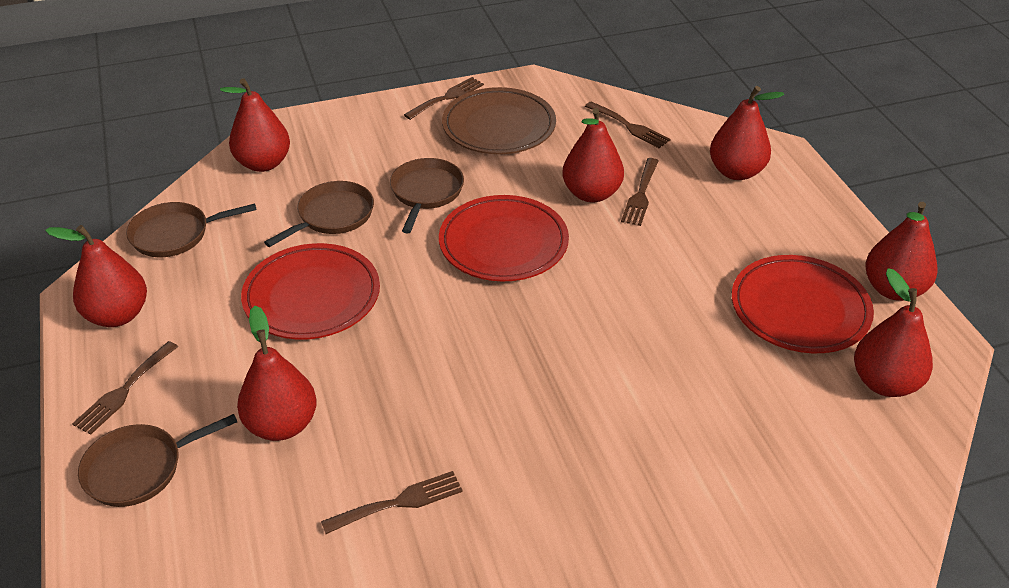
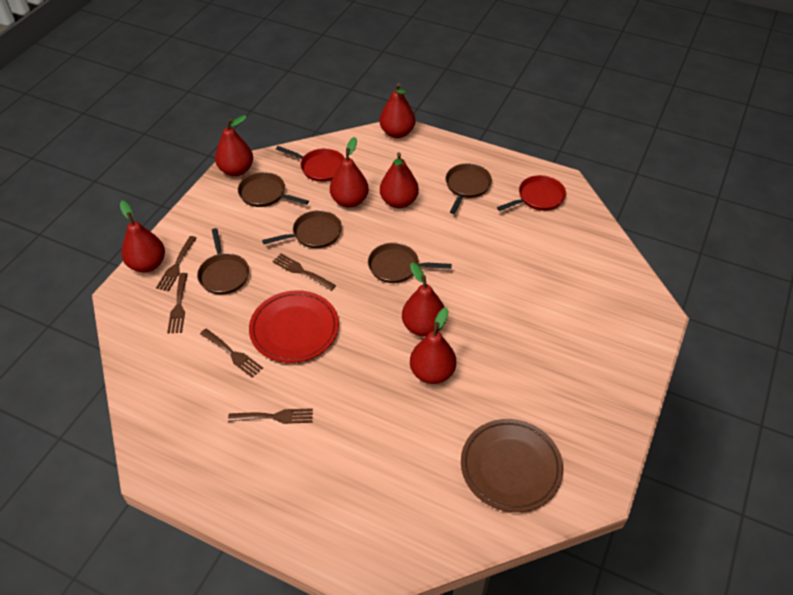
brown pan: 4 -> 5
red pan: 0 -> 2
red plate: 3 -> 1

